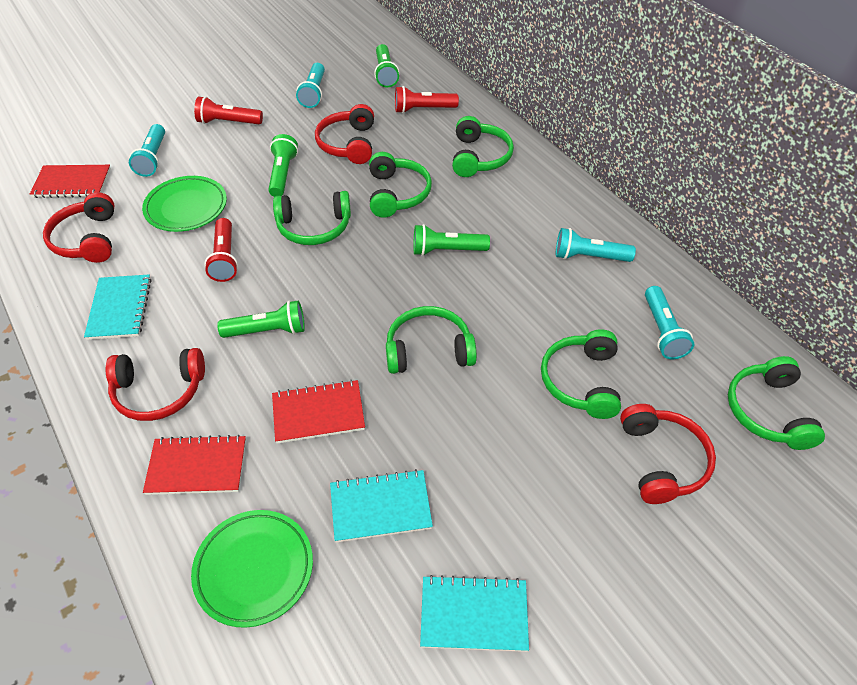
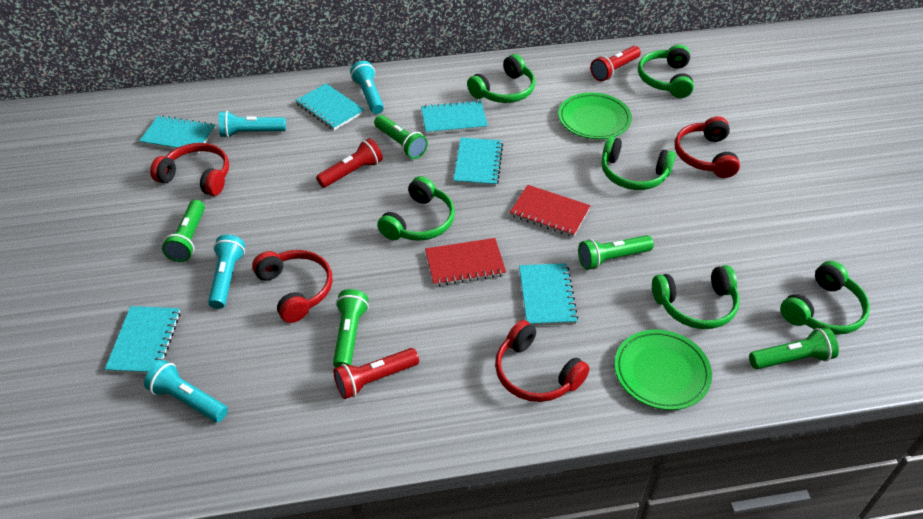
green flashlight: 4 -> 5
red notebook: 3 -> 2
turquoise notebook: 3 -> 6

